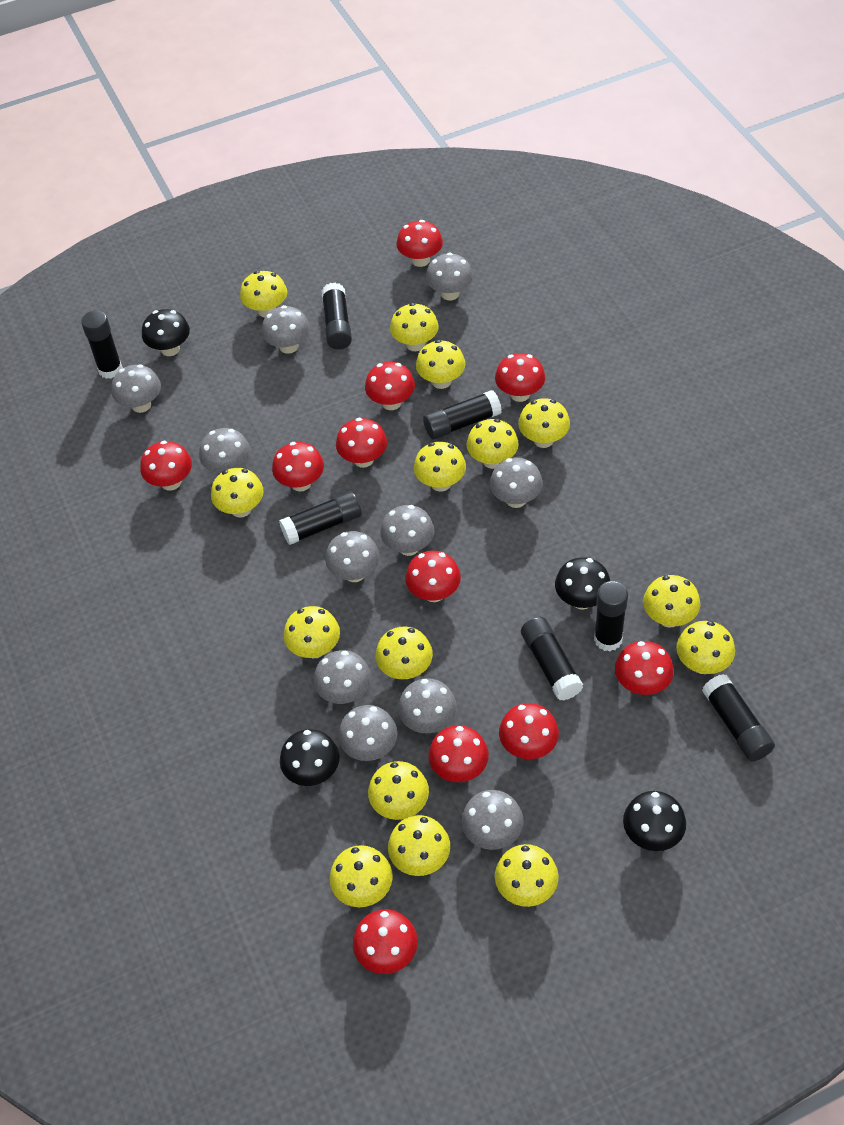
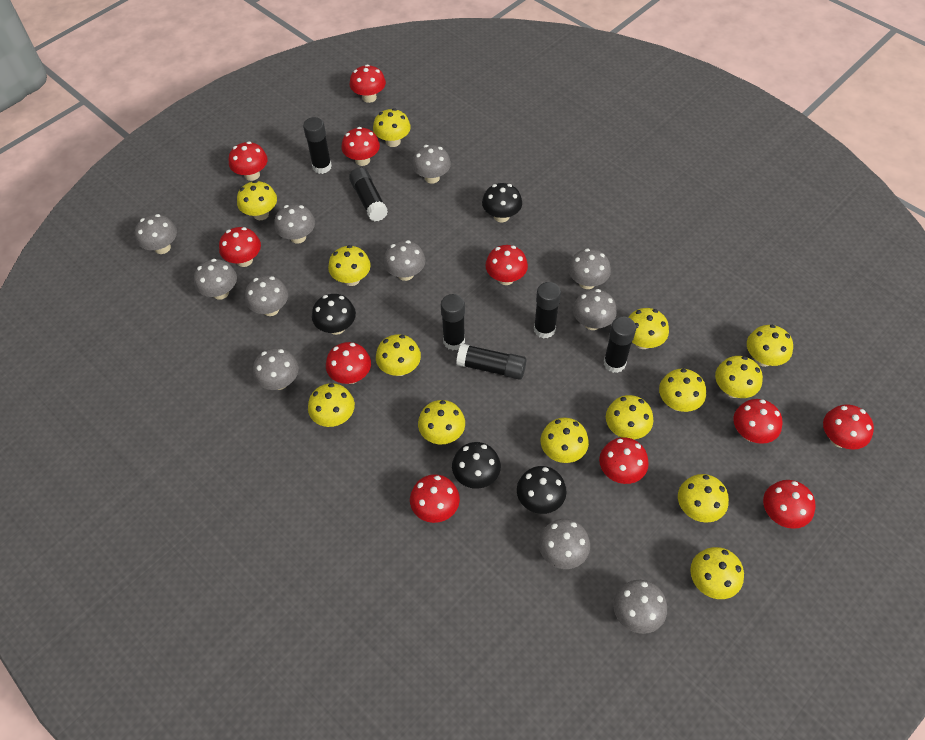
black glue stick: 7 -> 6
yellow mushroom: 15 -> 14

